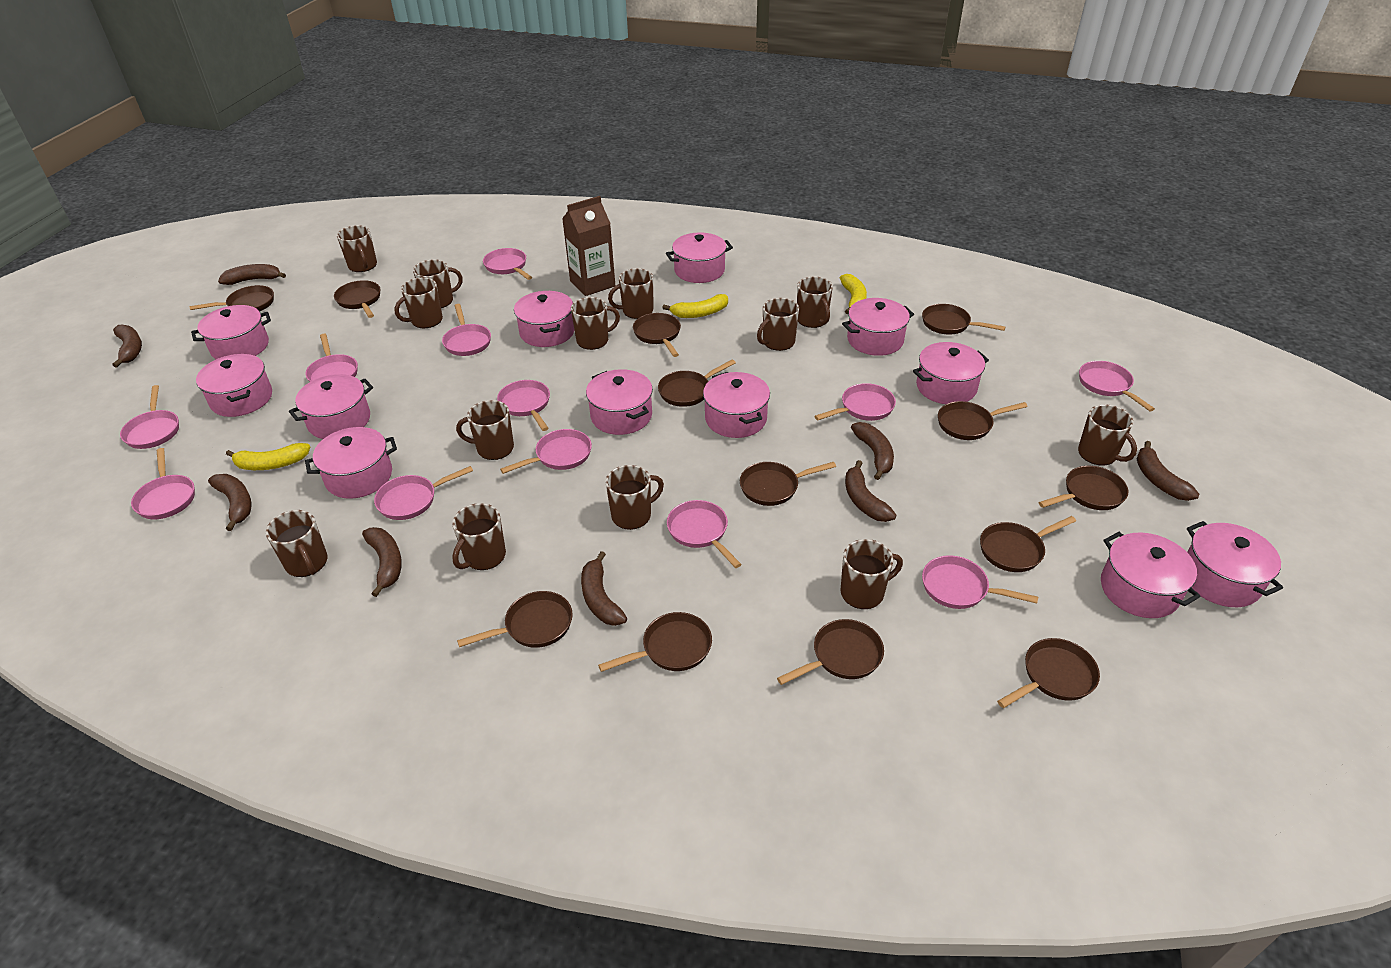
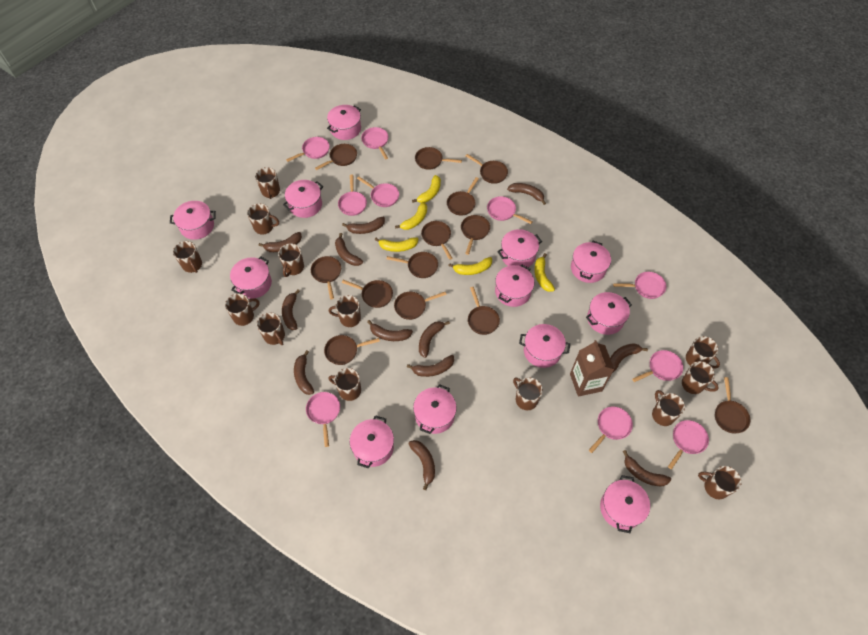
brown banana: 8 -> 12
pink pan: 12 -> 10
yellow banana: 3 -> 5

